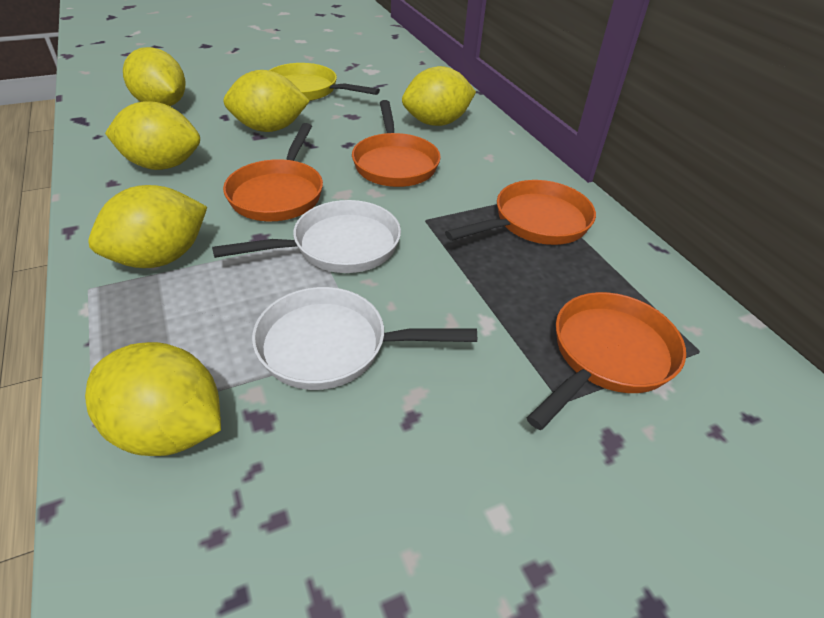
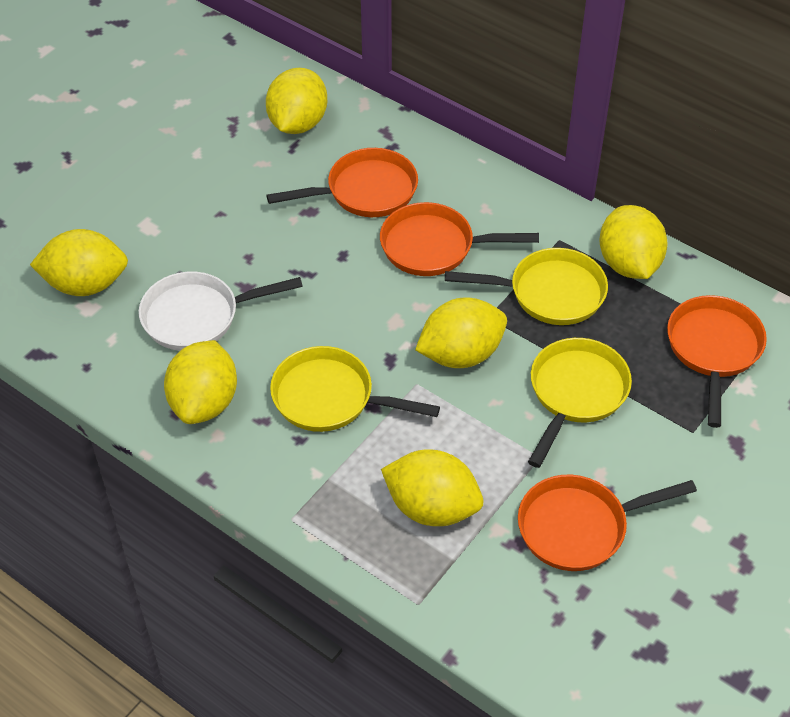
white pan: 2 -> 1
yellow pan: 1 -> 3

